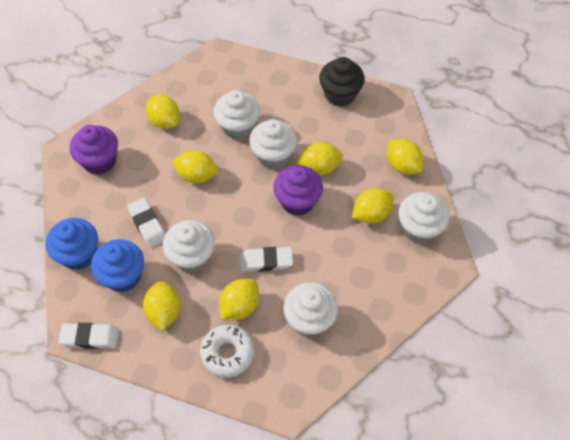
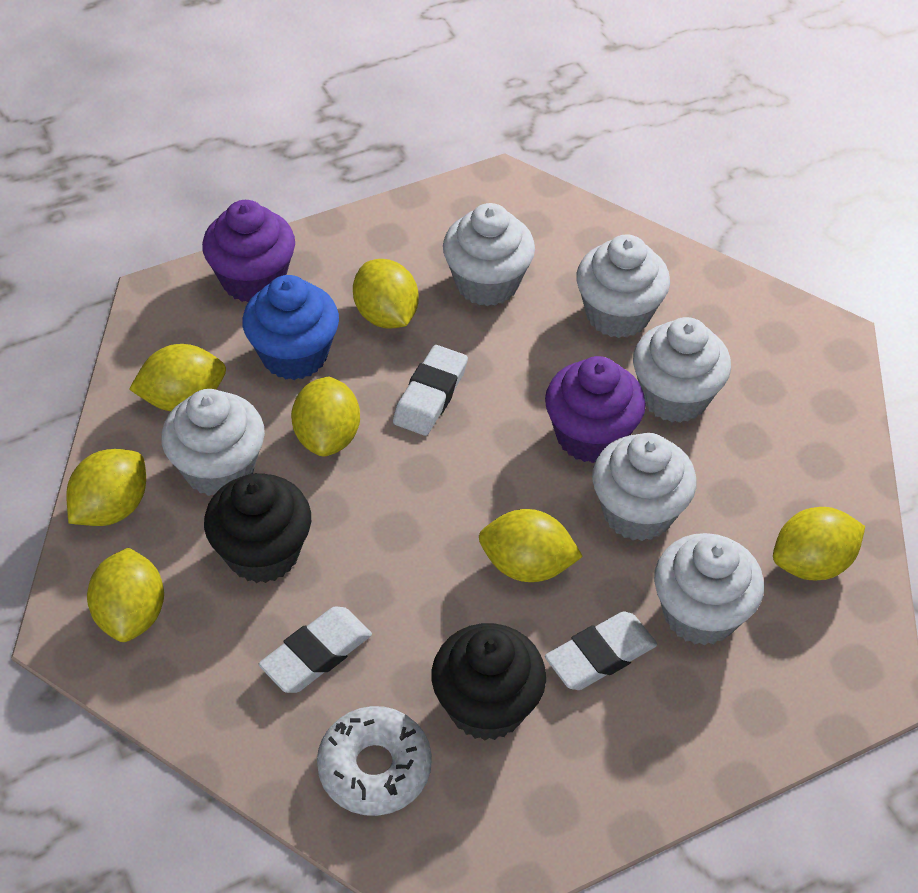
black cupcake: 1 -> 2
blue cupcake: 2 -> 1
white cupcake: 5 -> 6

